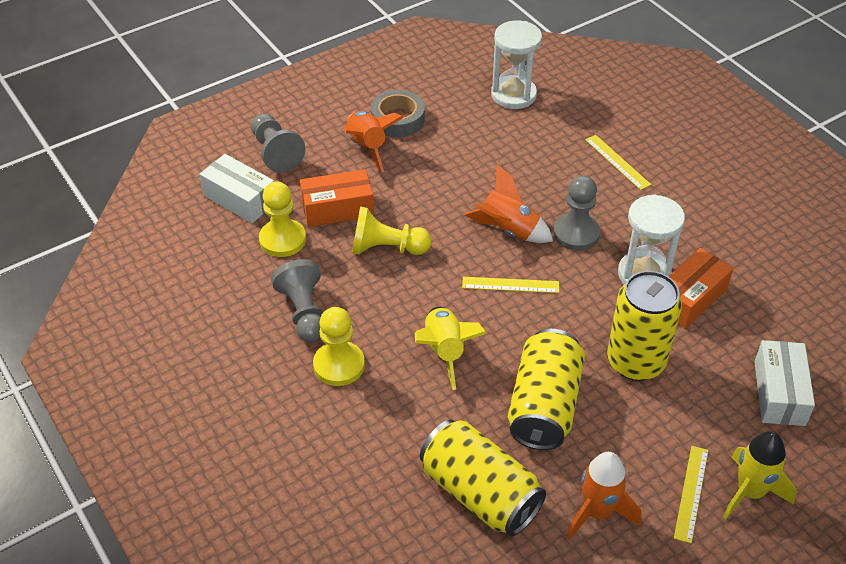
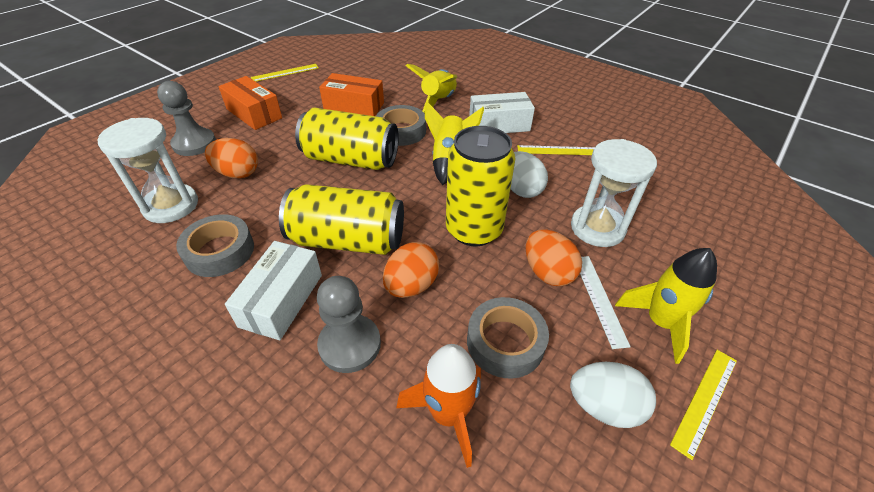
grey pawn: 3 -> 2
grey tape: 1 -> 3
orange egg: 0 -> 3
orange rocket: 3 -> 1
white egg: 0 -> 2
white ruler: 0 -> 1
yellow pawn: 3 -> 0
yellow rocket: 2 -> 3

